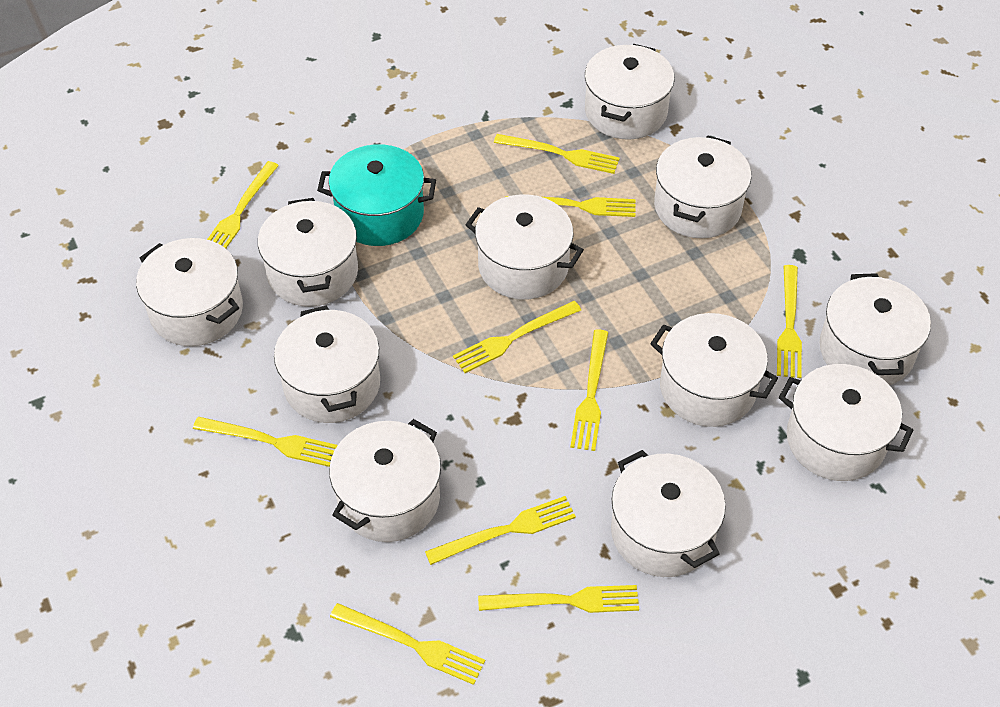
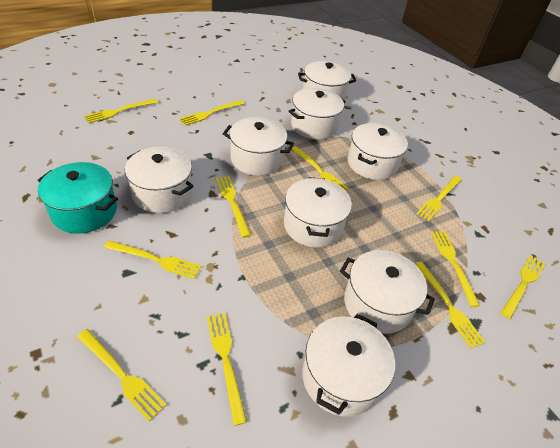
white pot: 11 -> 8
yellow fork: 10 -> 11

